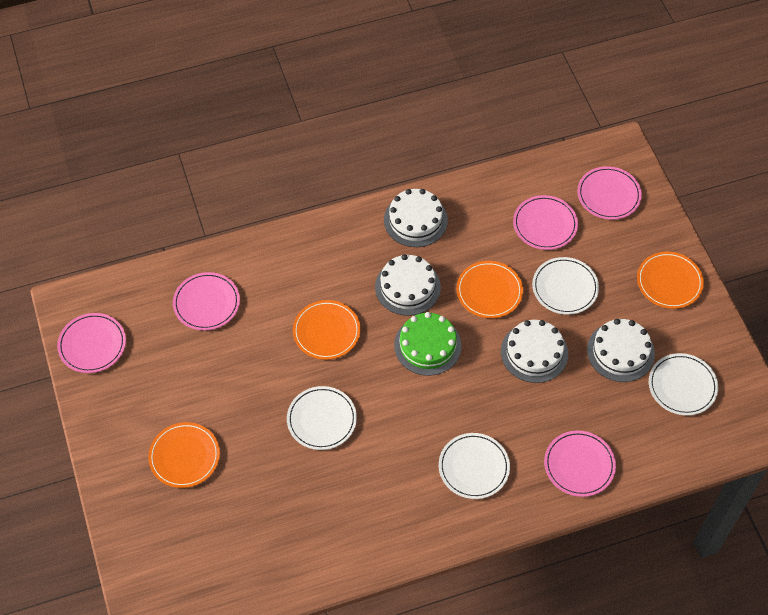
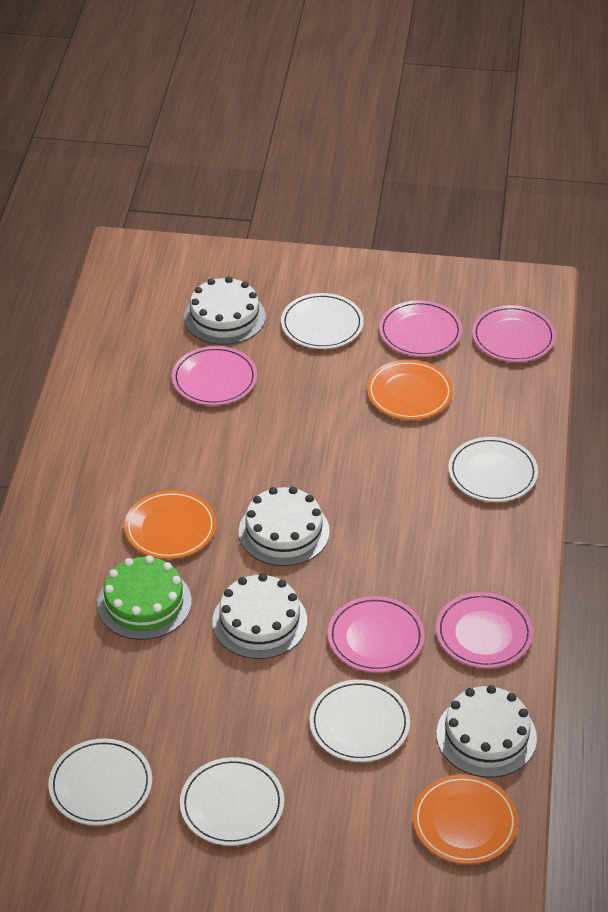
orange plate: 4 -> 3
white plate: 4 -> 5

